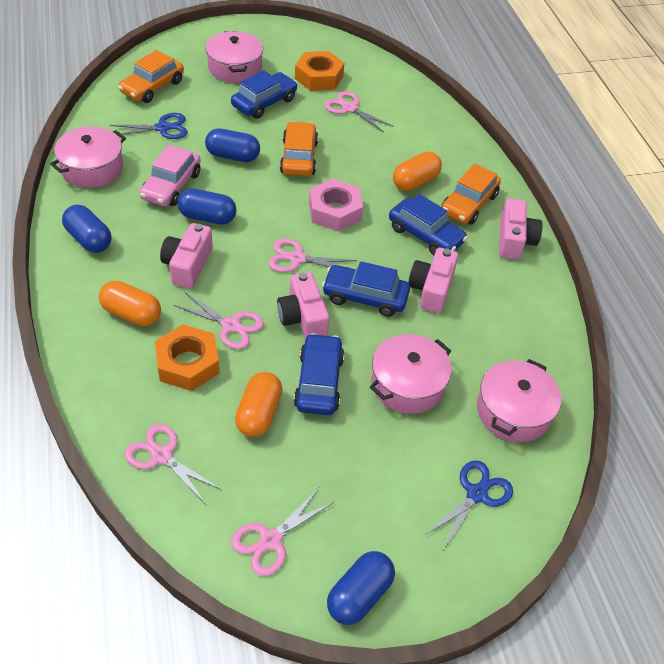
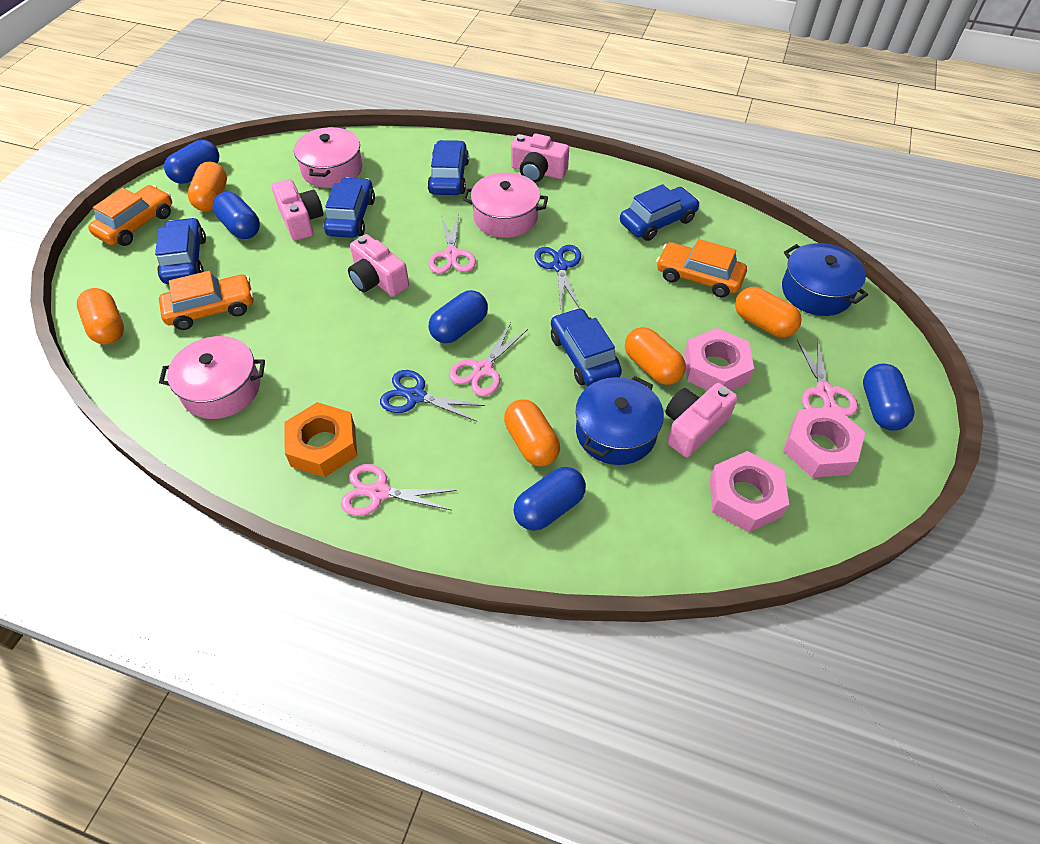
blue capsule: 4 -> 5
blue car: 4 -> 5
blue pot: 0 -> 2
orange capsule: 3 -> 5
orange nut: 2 -> 1
pink car: 1 -> 0
pink nut: 1 -> 3
pink pot: 4 -> 3
pink scissors: 5 -> 4

